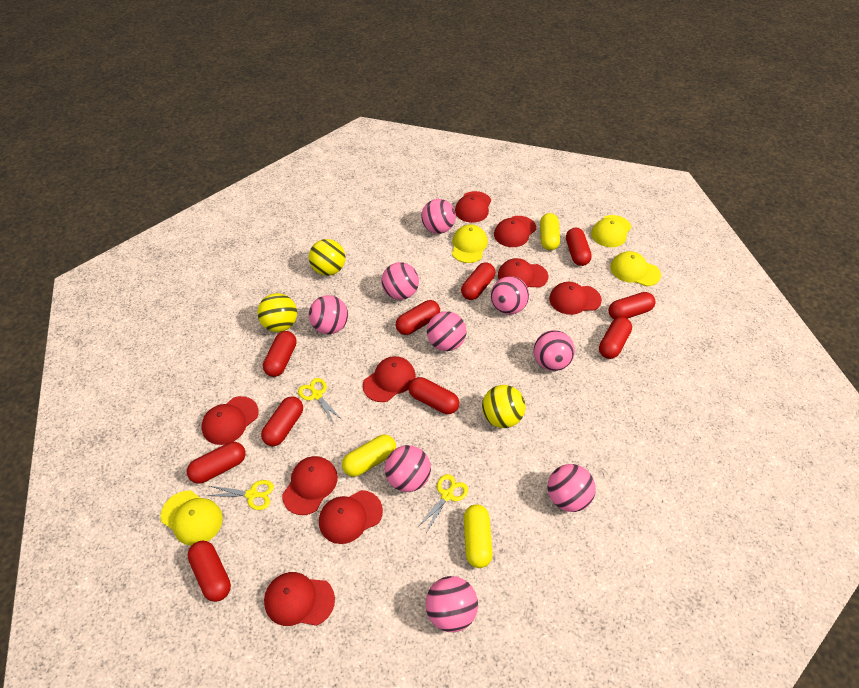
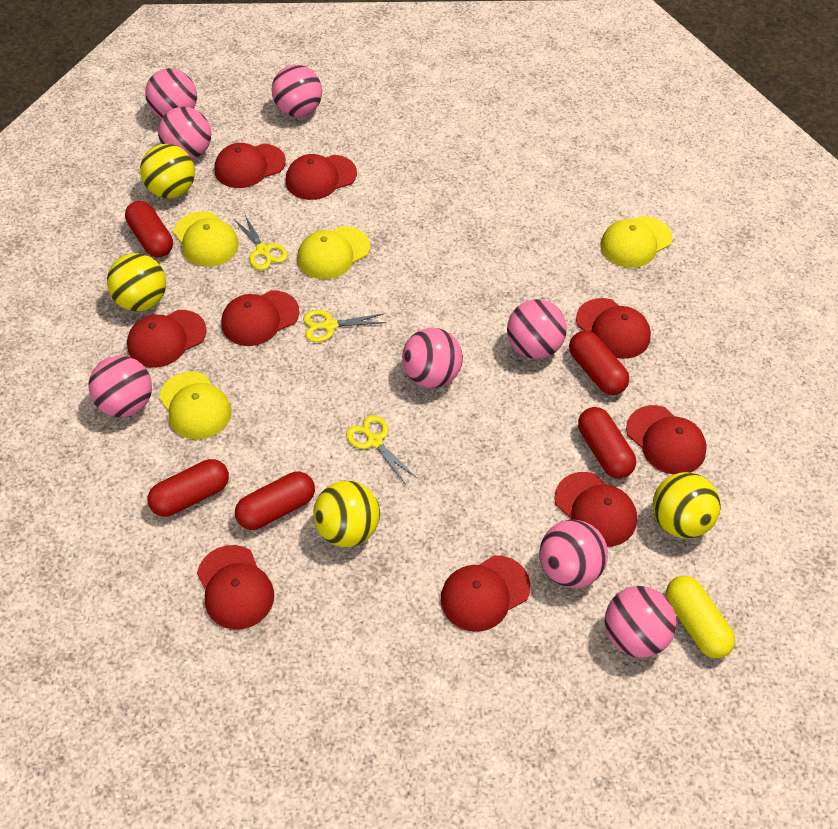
pink ball: 9 -> 8
red capsule: 10 -> 5
yellow ball: 3 -> 4
yellow capsule: 3 -> 1

